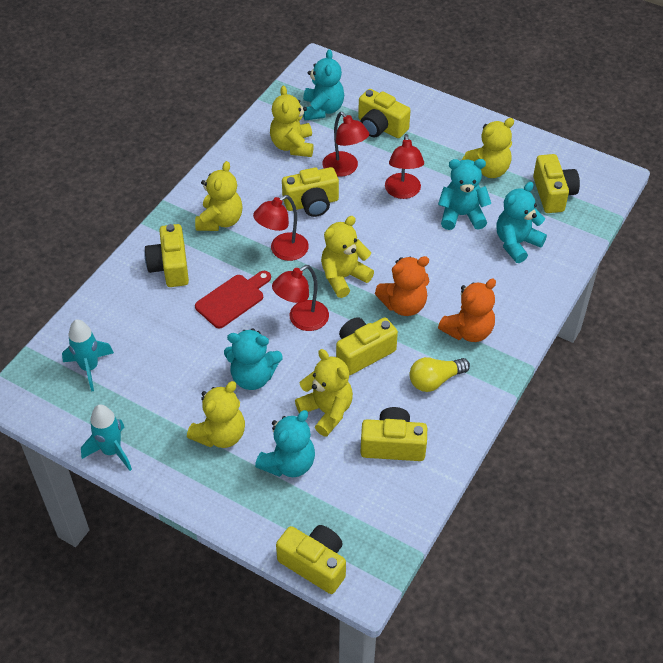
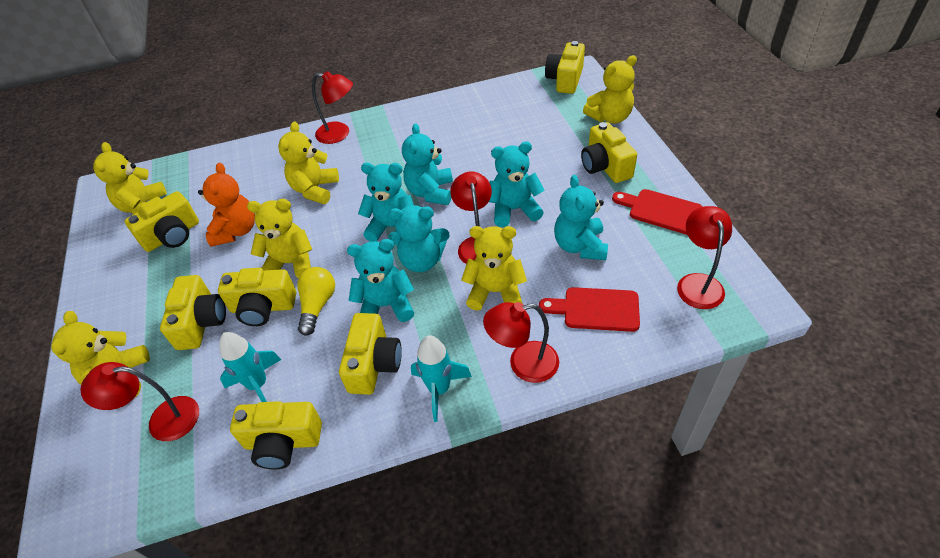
orange teddy bear: 2 -> 1
red cutting board: 1 -> 2
red lamp: 4 -> 5
turquoise teddy bear: 5 -> 6

